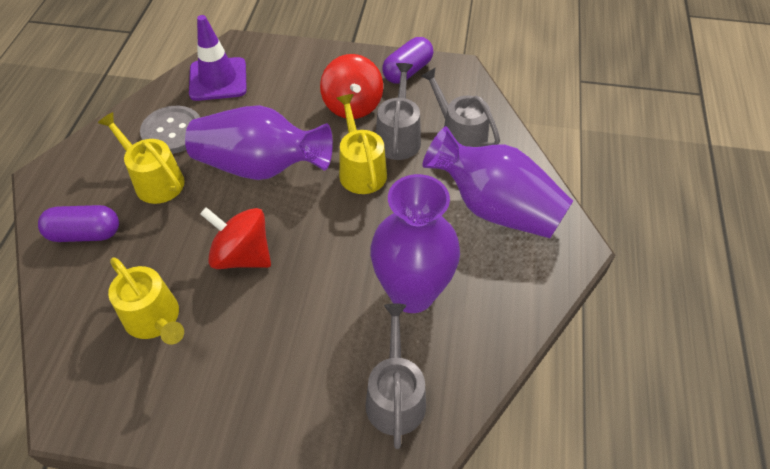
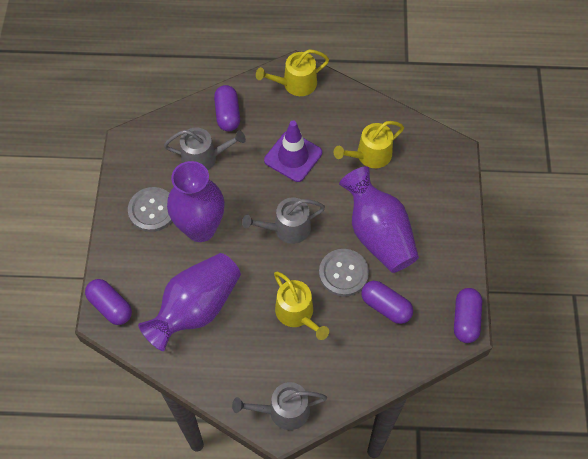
grey button: 1 -> 2
purple capsule: 2 -> 4
red spinning top: 2 -> 0

